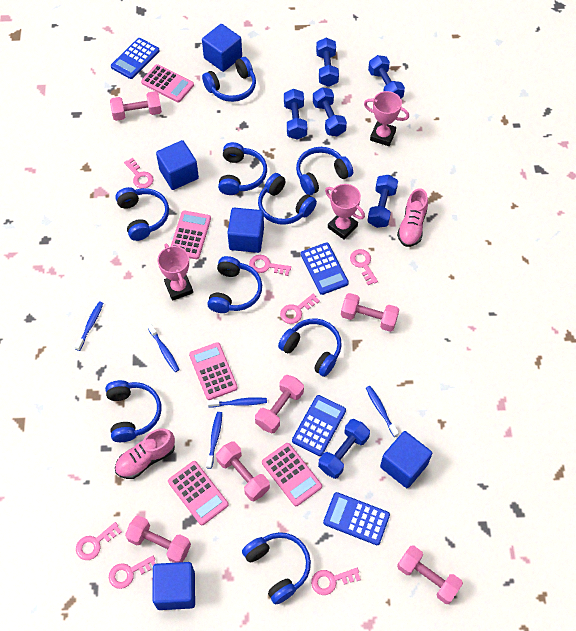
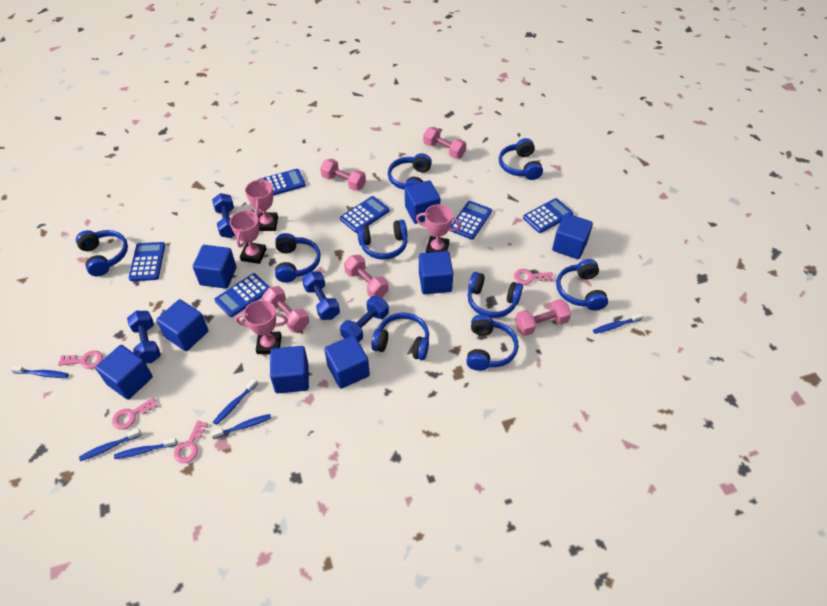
blue calculator: 4 -> 6
blue cube: 5 -> 8
blue dumbbell: 6 -> 4
blue toothbrush: 5 -> 6
pink calculator: 5 -> 0
pink dumbbell: 6 -> 5
pink key: 7 -> 4
pink shoe: 2 -> 0
pink trophy: 3 -> 4

